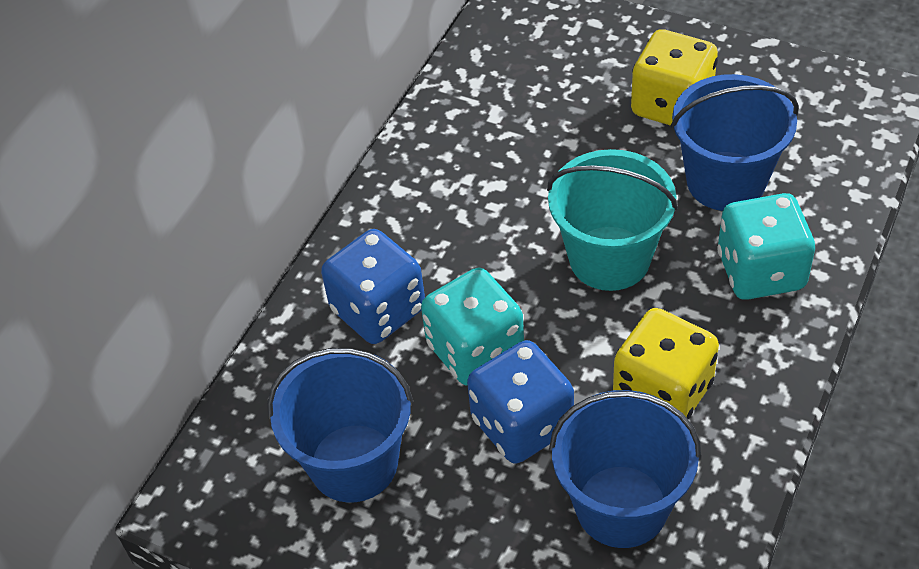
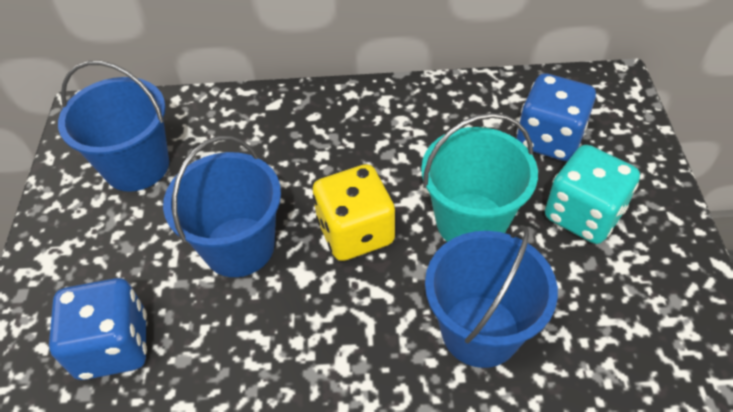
turquoise dice: 2 -> 1
yellow dice: 2 -> 1

